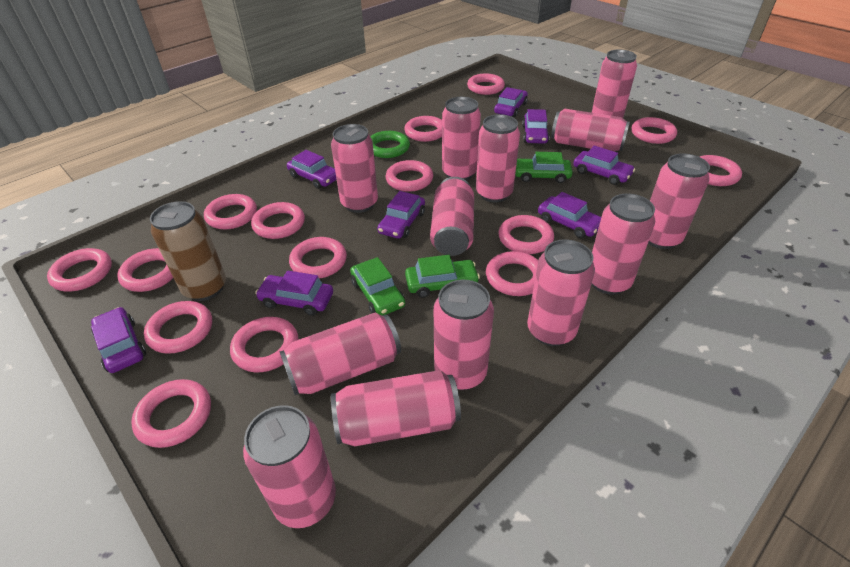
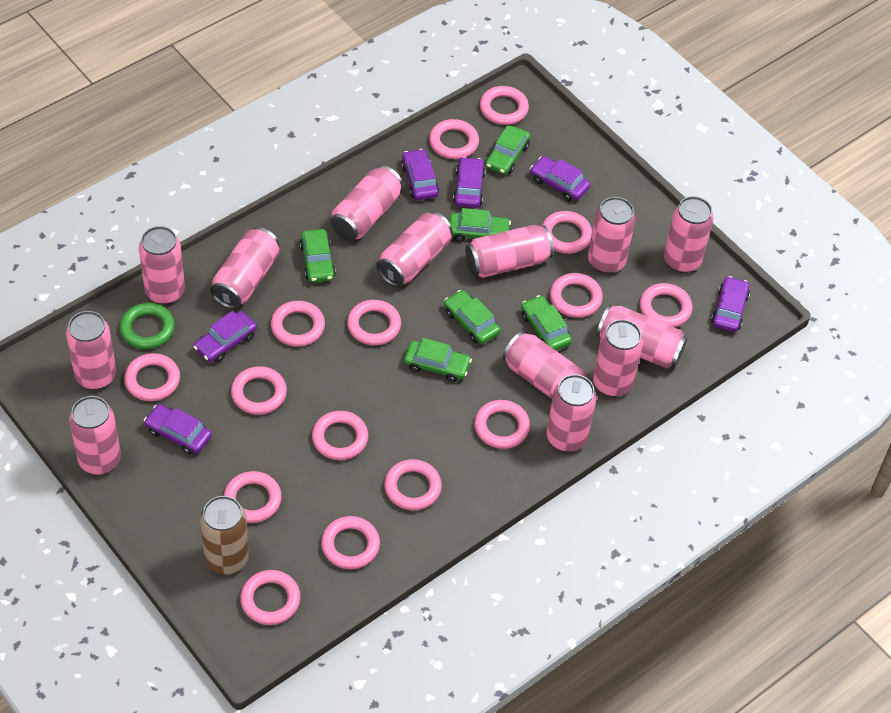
green car: 3 -> 6
purple car: 8 -> 6

